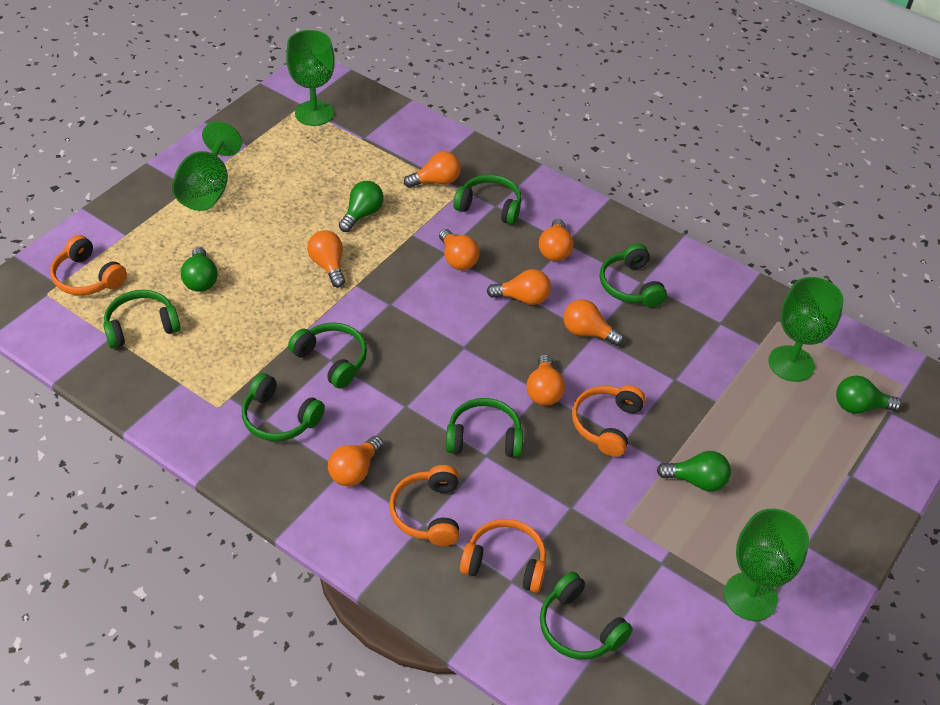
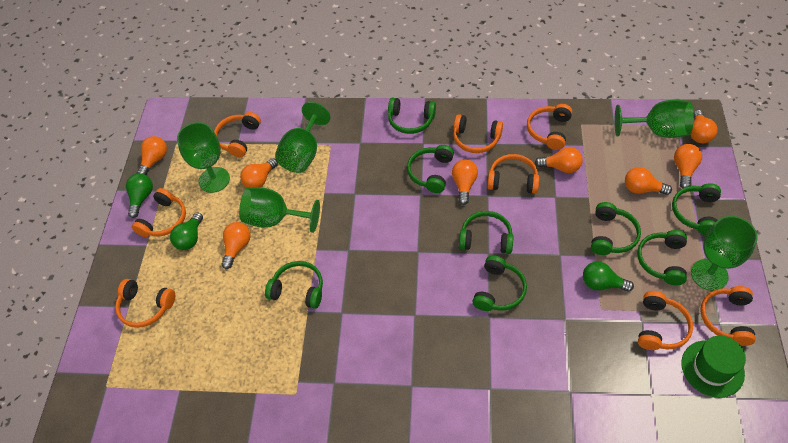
green goblet: 4 -> 5
green hat: 0 -> 1
green headphones: 7 -> 8
green light bulb: 4 -> 3
orange headphones: 4 -> 8

